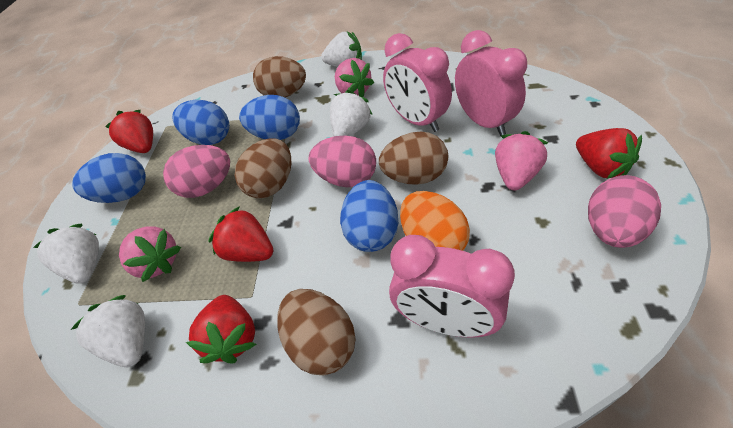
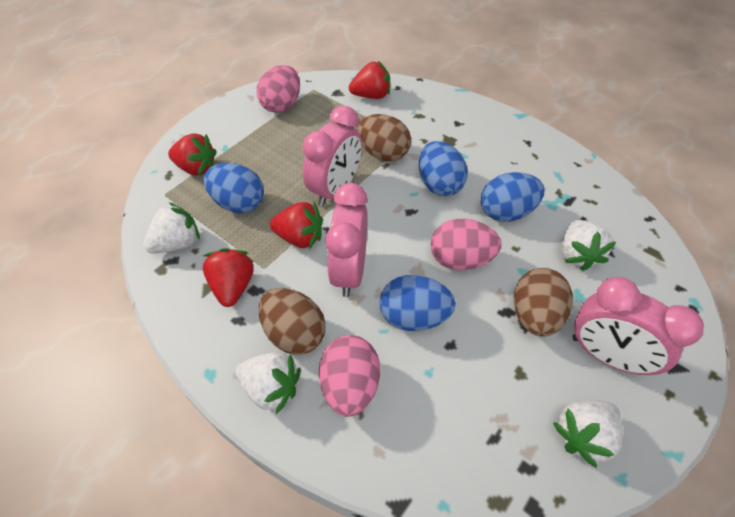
brown egg: 4 -> 3
orange egg: 1 -> 0
pink strawberry: 3 -> 0

